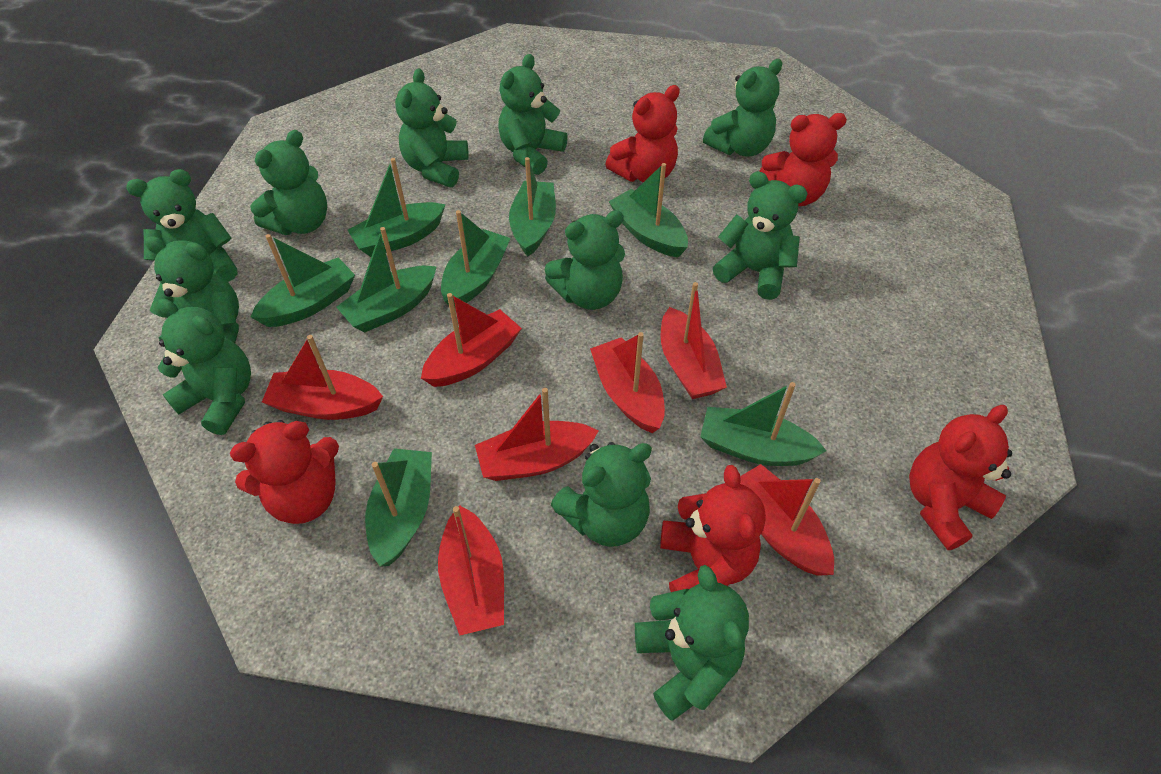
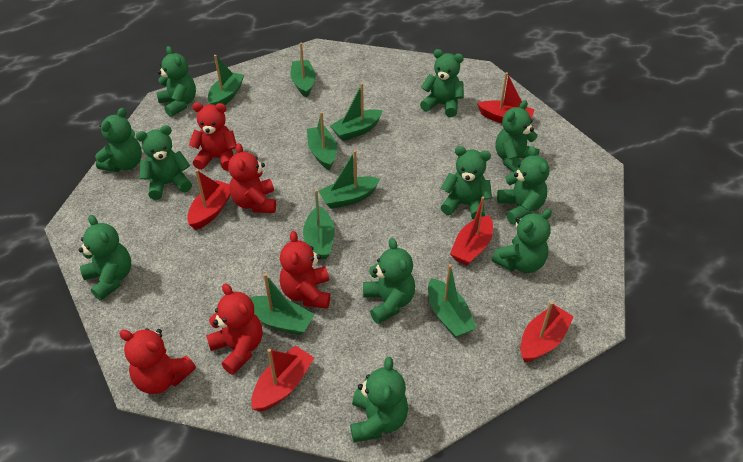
red boat: 7 -> 5

